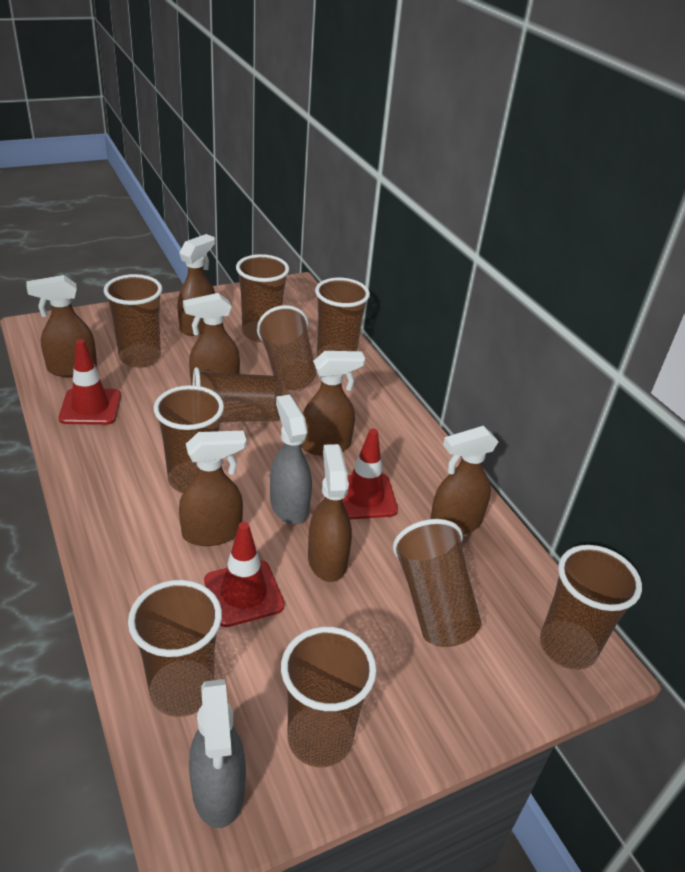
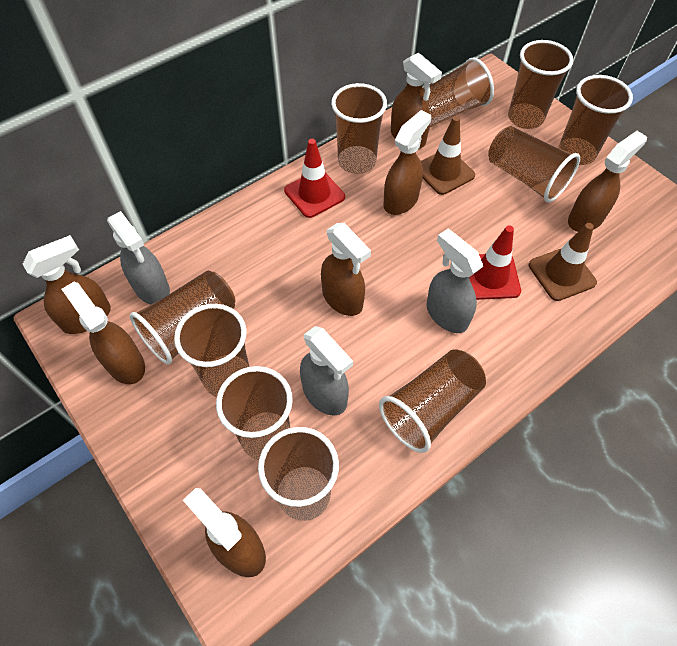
brown traffic cone: 0 -> 2
grey spray bottle: 2 -> 3
red traffic cone: 3 -> 2

